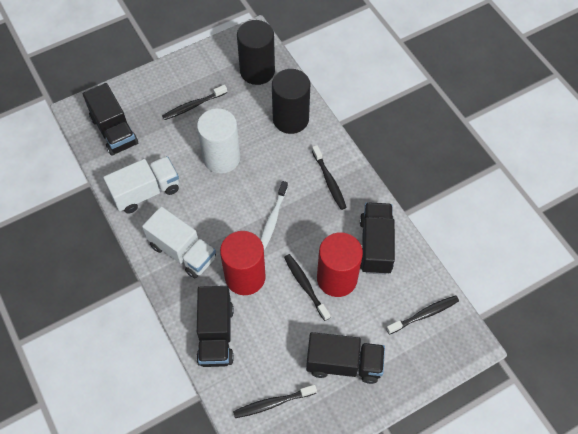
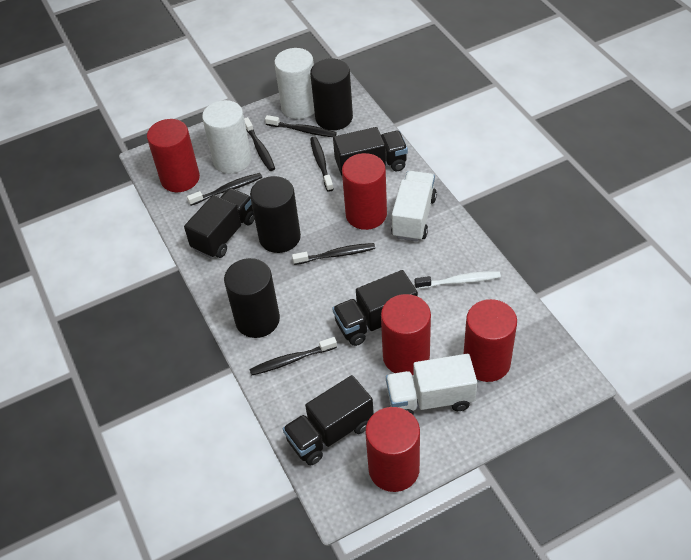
black cylinder: 2 -> 3
black toothbrush: 5 -> 6
red cylinder: 2 -> 5
white cylinder: 1 -> 2

